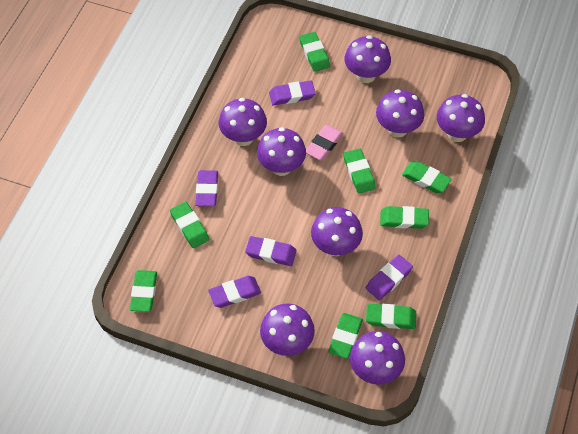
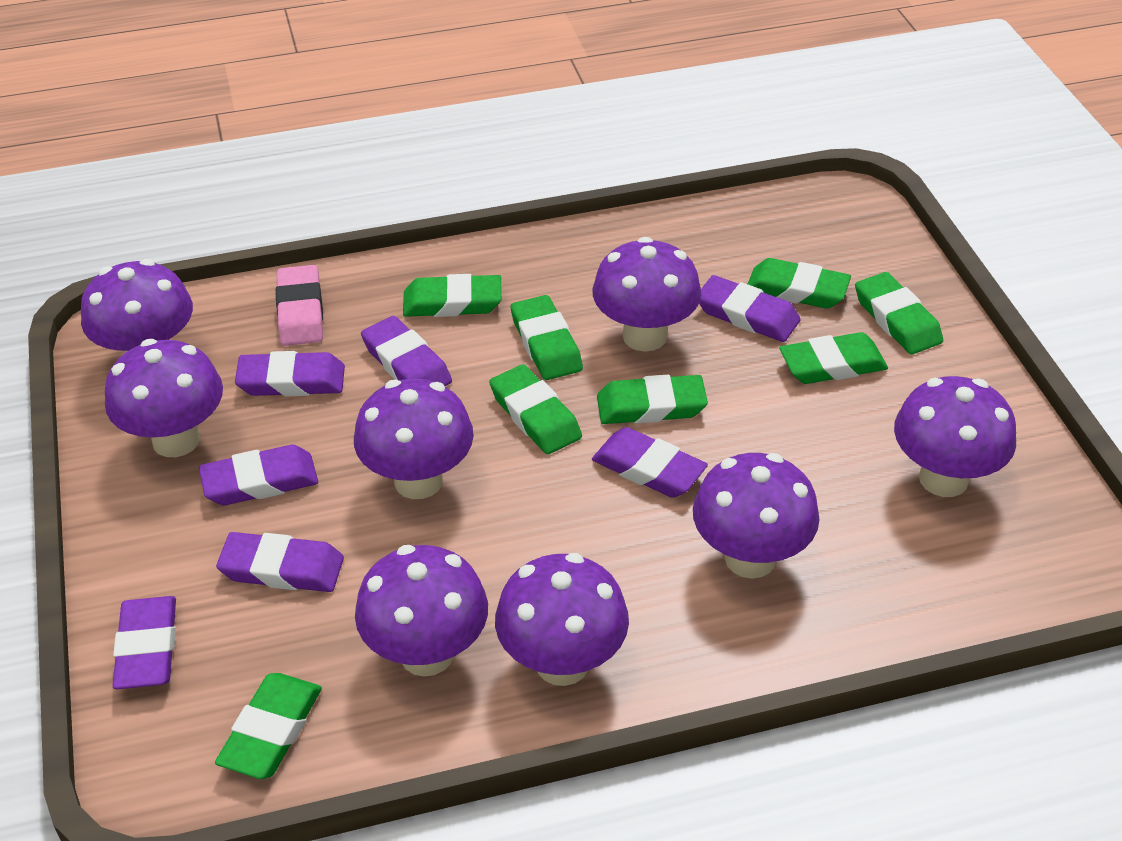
purple eraser: 5 -> 7

